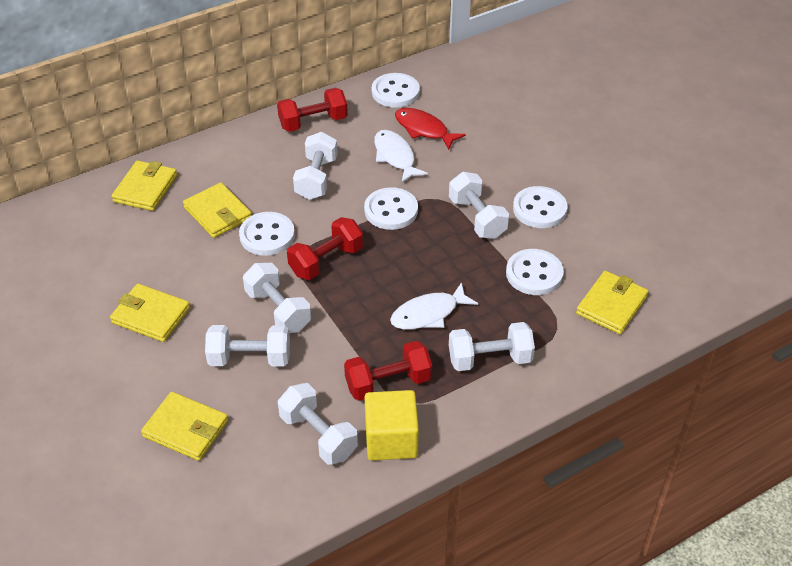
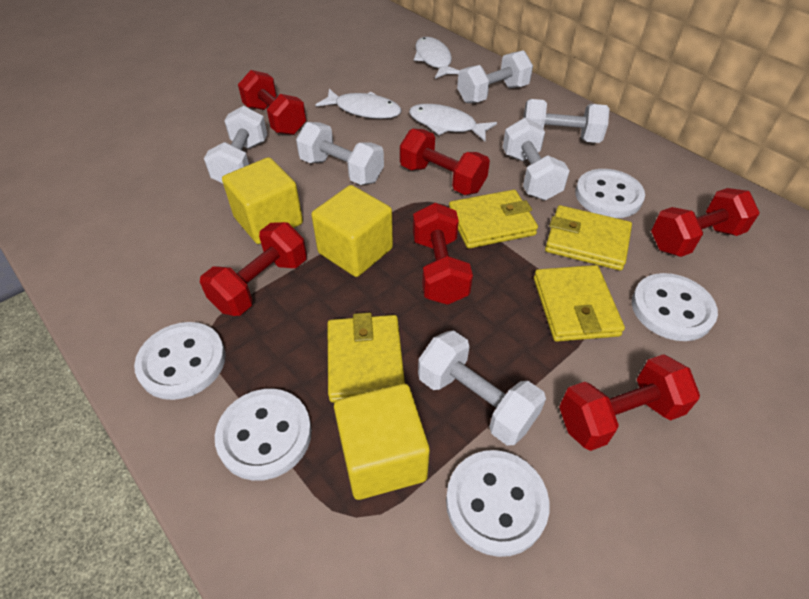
red dumbbell: 3 -> 6
red fish: 1 -> 0
white fish: 2 -> 3
yellow cube: 1 -> 3
yellow wallet: 5 -> 4

